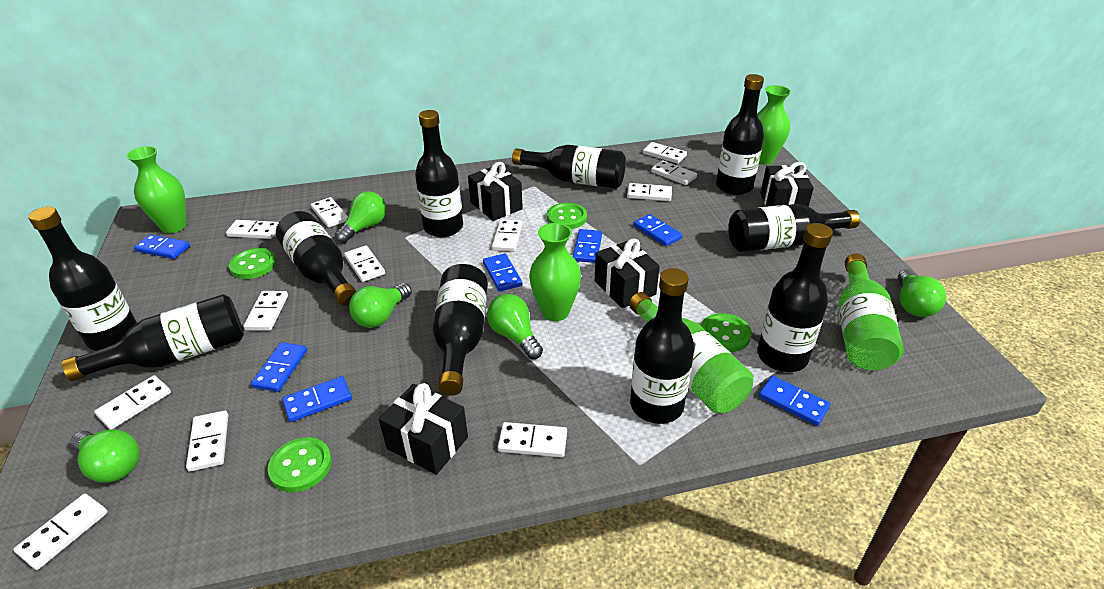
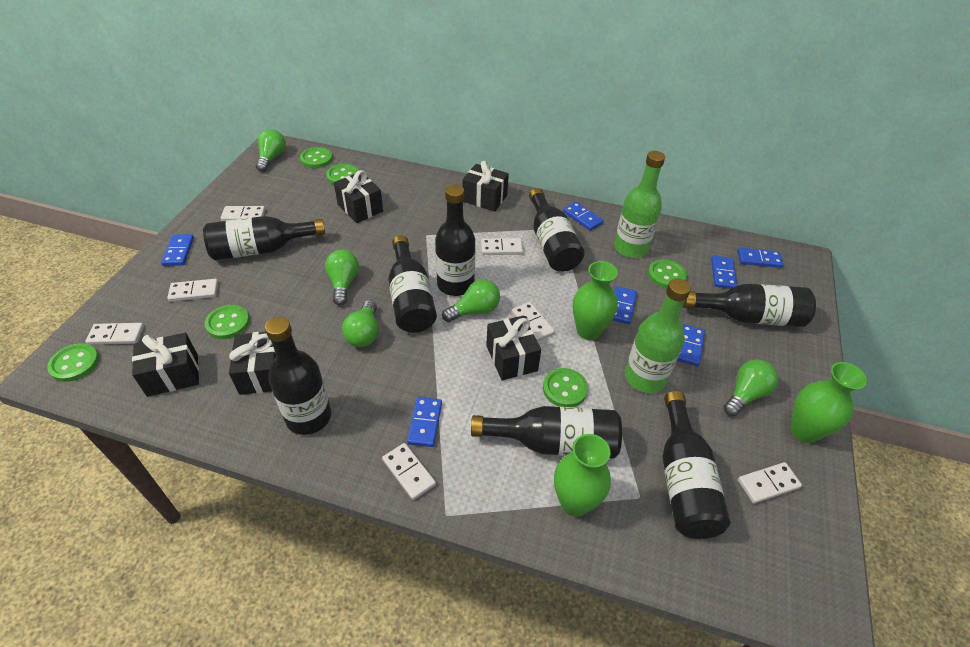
black bottle: 10 -> 8
black gift: 4 -> 5
green button: 4 -> 6
white domino: 12 -> 7

